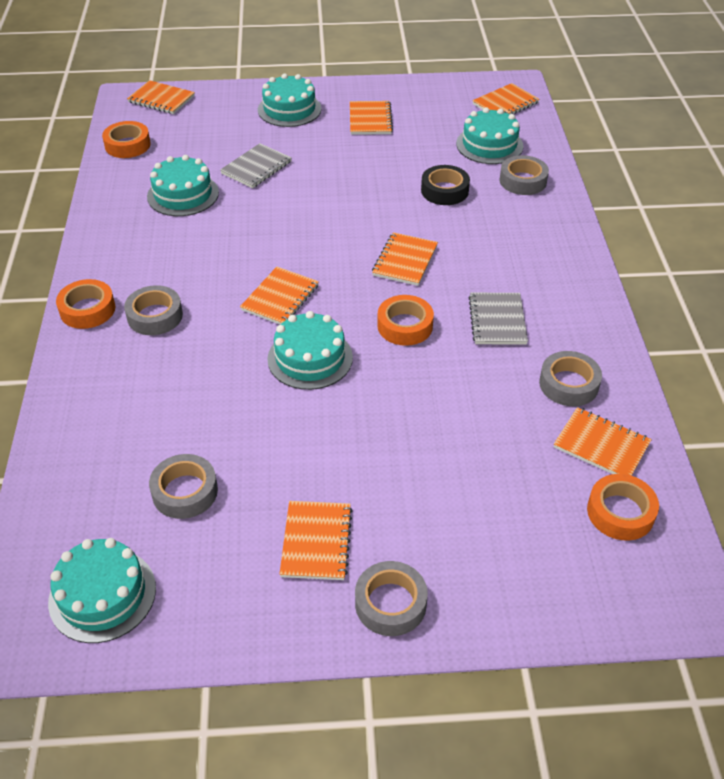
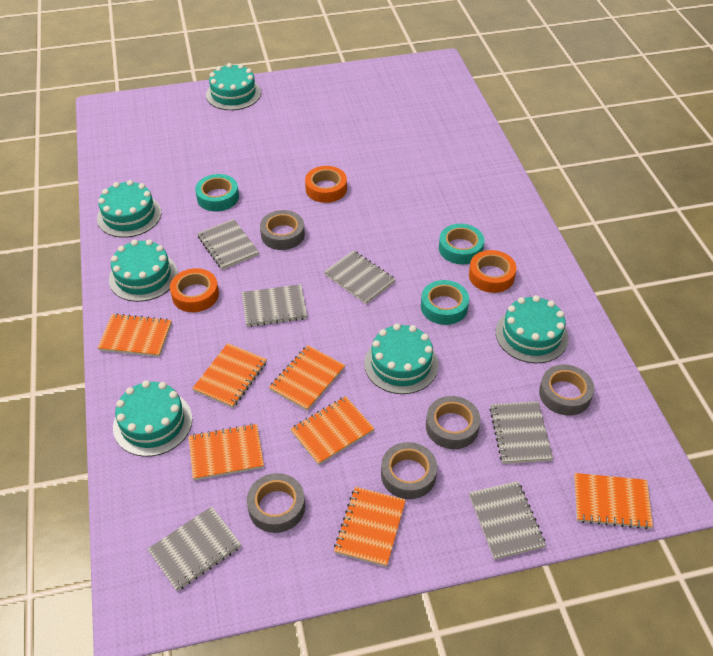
black tape: 1 -> 0
grey notebook: 2 -> 6
orange tape: 4 -> 3
turquoise cake: 5 -> 6
turquoise tape: 0 -> 3

